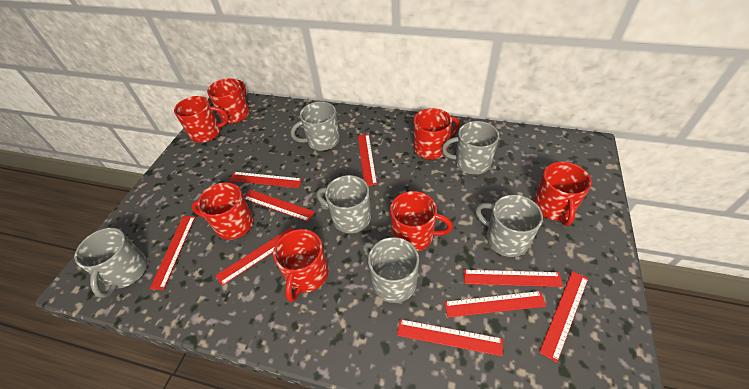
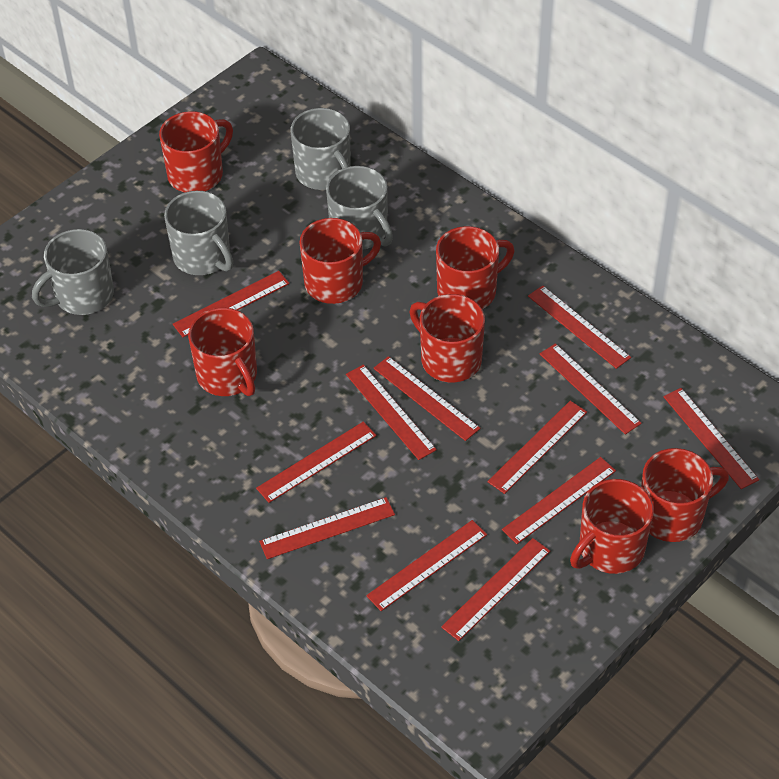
grey mug: 6 -> 4
red ruler: 9 -> 12

